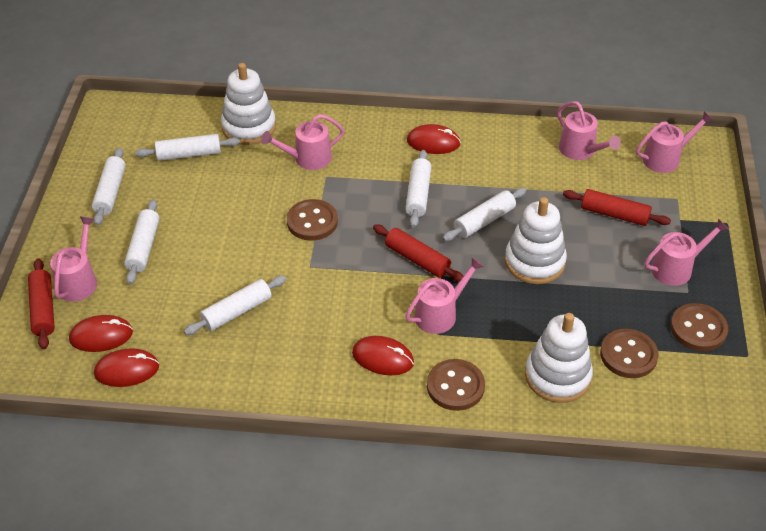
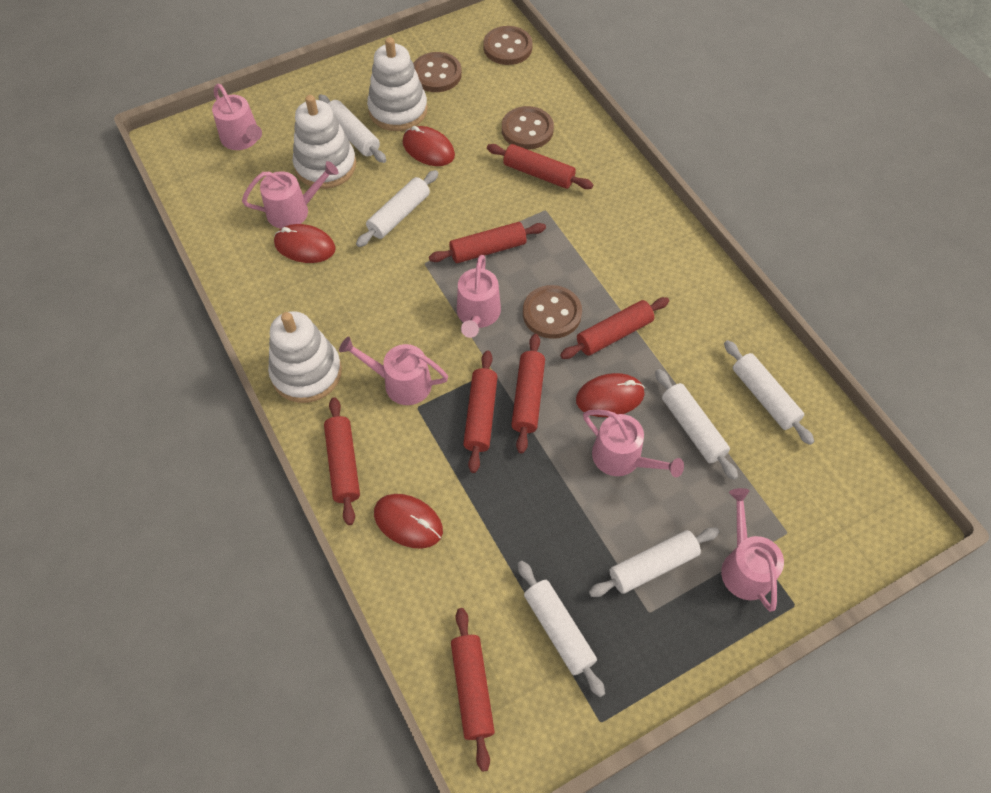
red rolling pin: 3 -> 7

